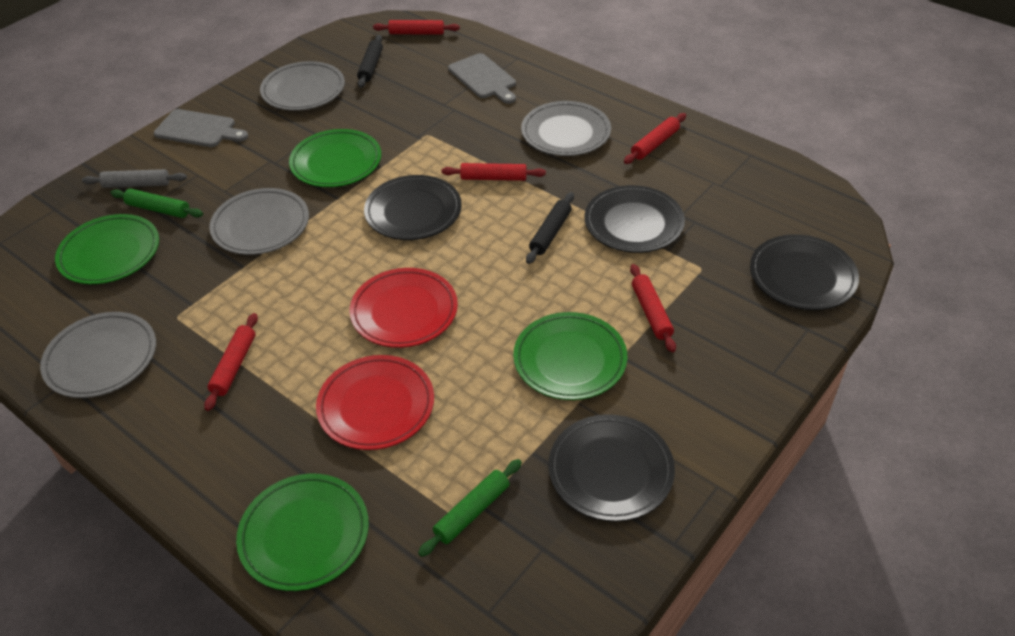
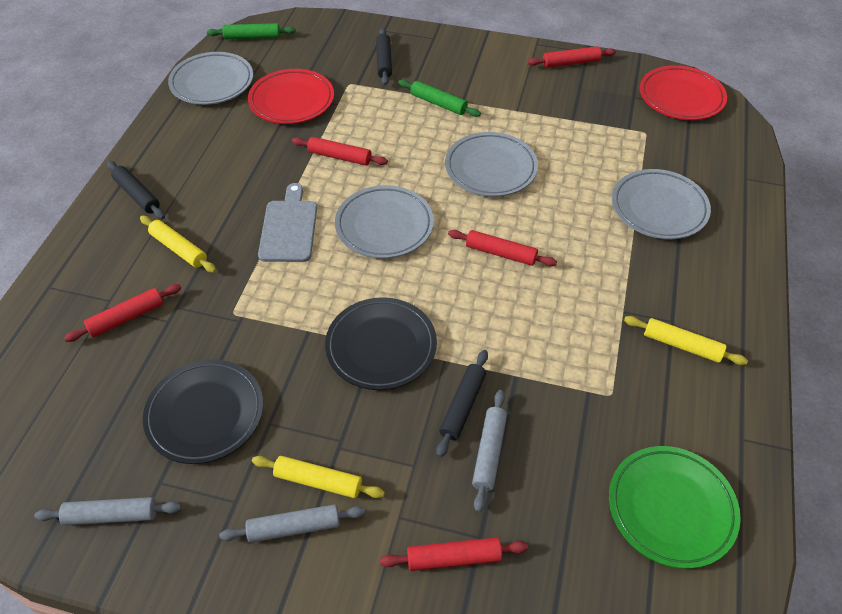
black plate: 4 -> 2
black rolling pin: 2 -> 3
green plate: 4 -> 1
grey cutting board: 2 -> 1
grey rolling pin: 1 -> 3
yellow rolling pin: 0 -> 3

